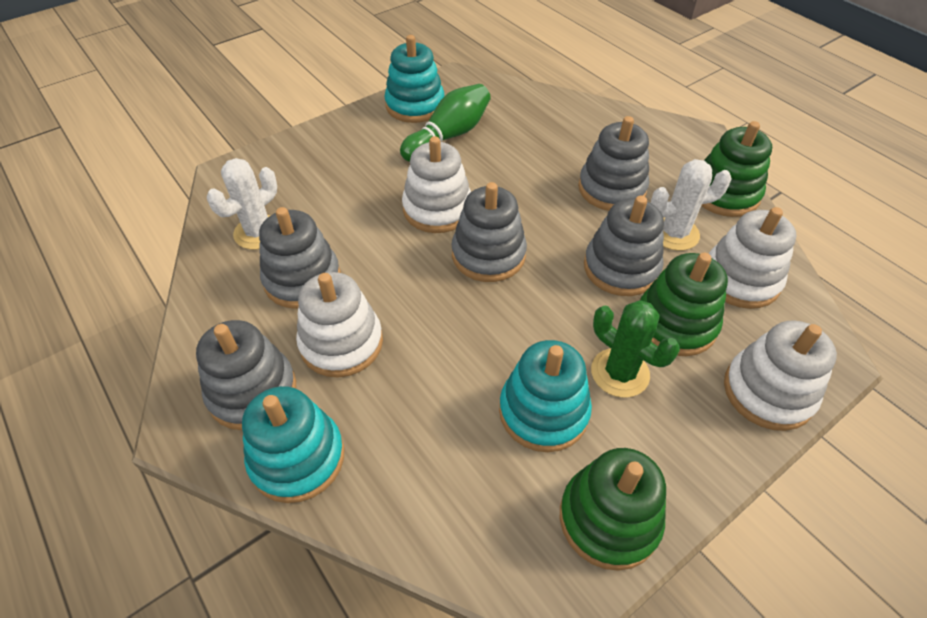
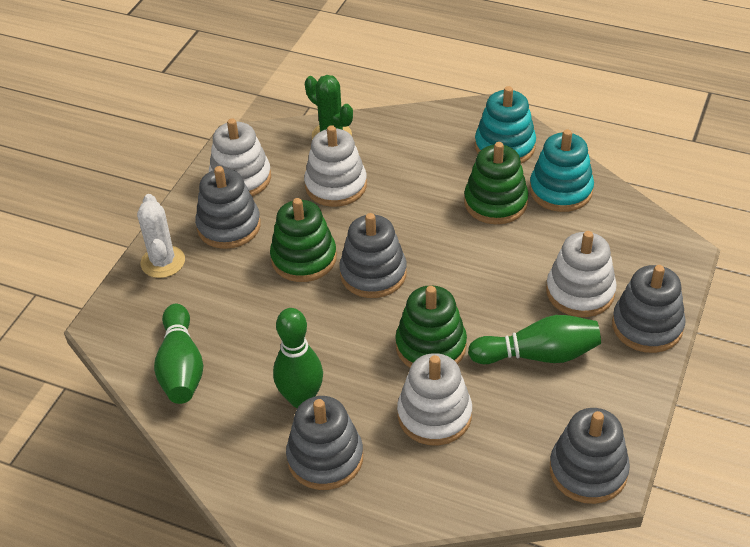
green bowling pin: 1 -> 3
turquoise stacking toy: 3 -> 2
white cactus: 2 -> 1

